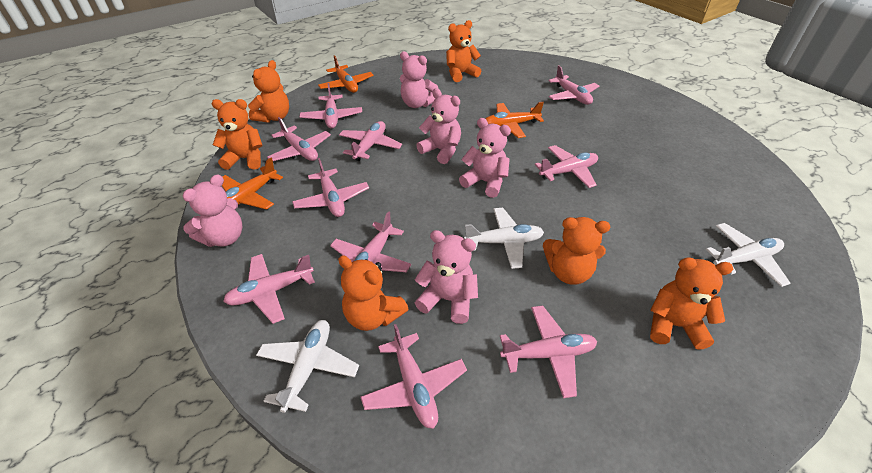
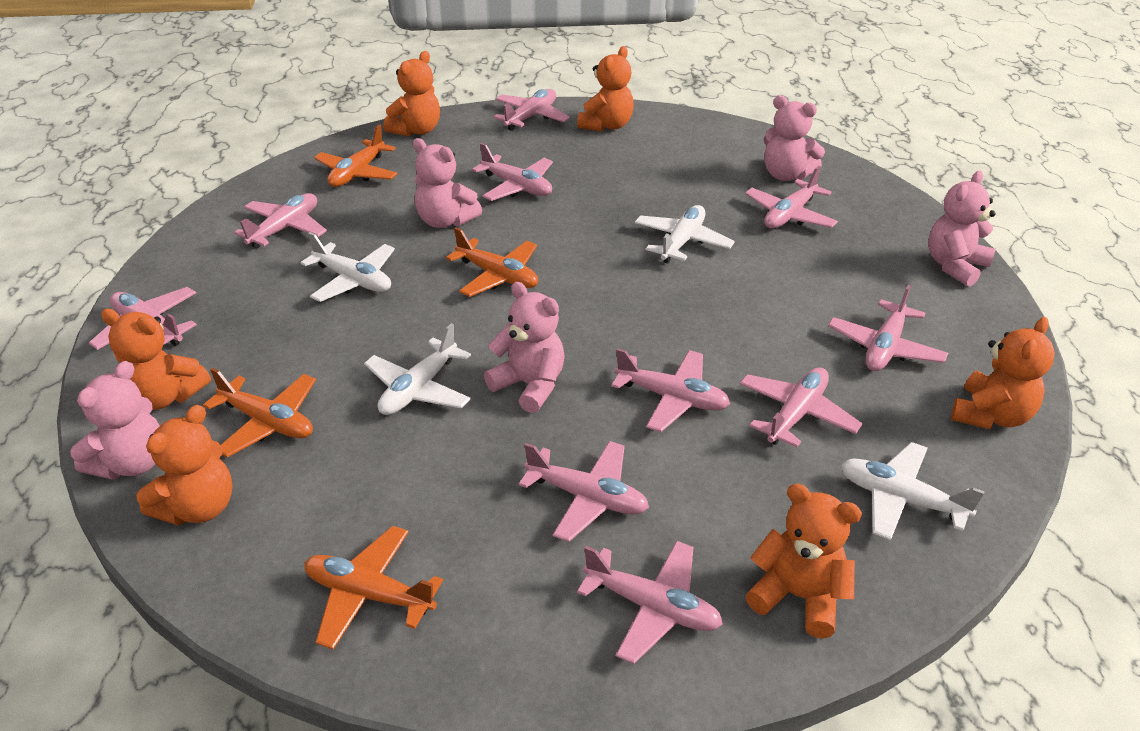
orange plane: 3 -> 4
white plane: 3 -> 4

